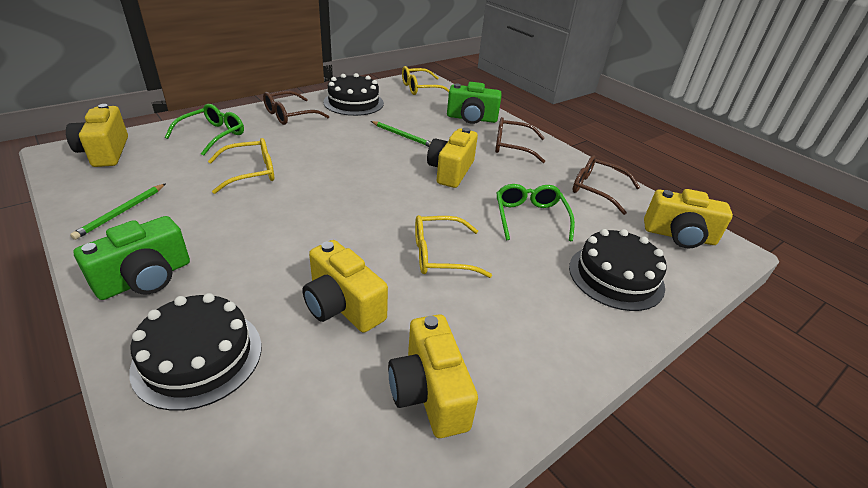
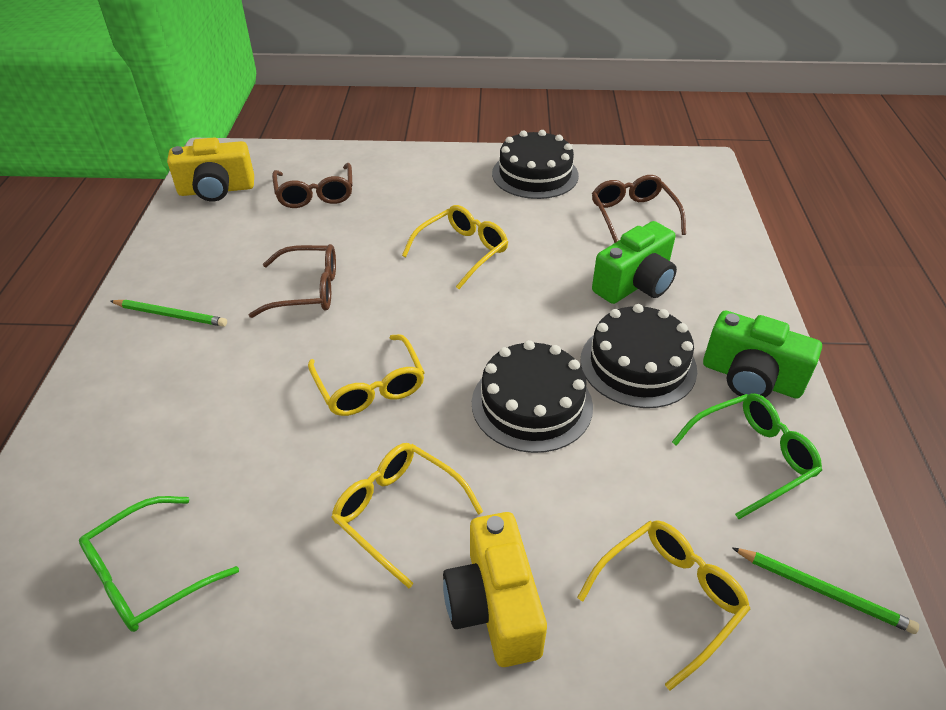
yellow camera: 5 -> 2
yellow glasses: 3 -> 4

